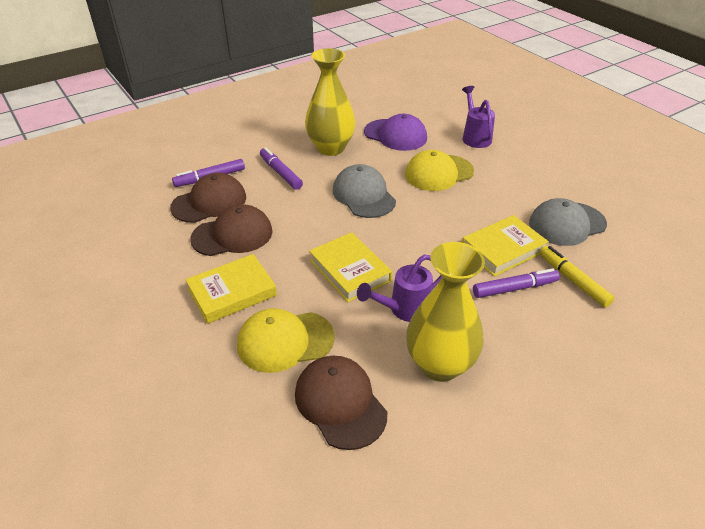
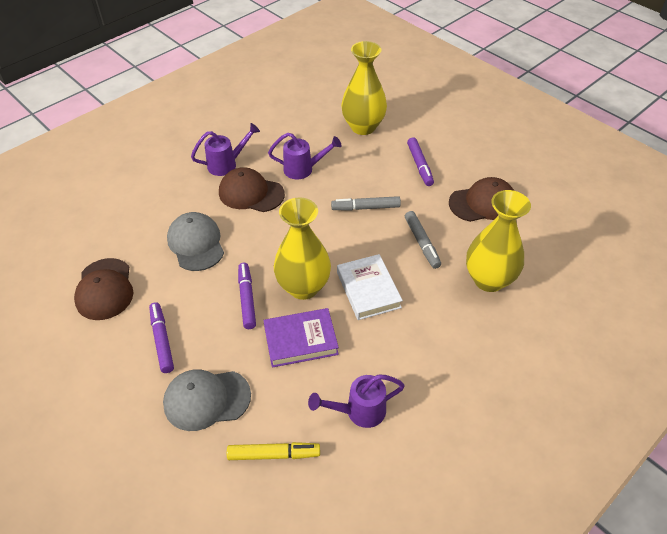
grey marker: 0 -> 2
purple book: 0 -> 1
purple cap: 1 -> 0
purple watering can: 2 -> 3
white book: 0 -> 1
yellow book: 3 -> 0
yellow cap: 2 -> 0
yellow vase: 2 -> 3

